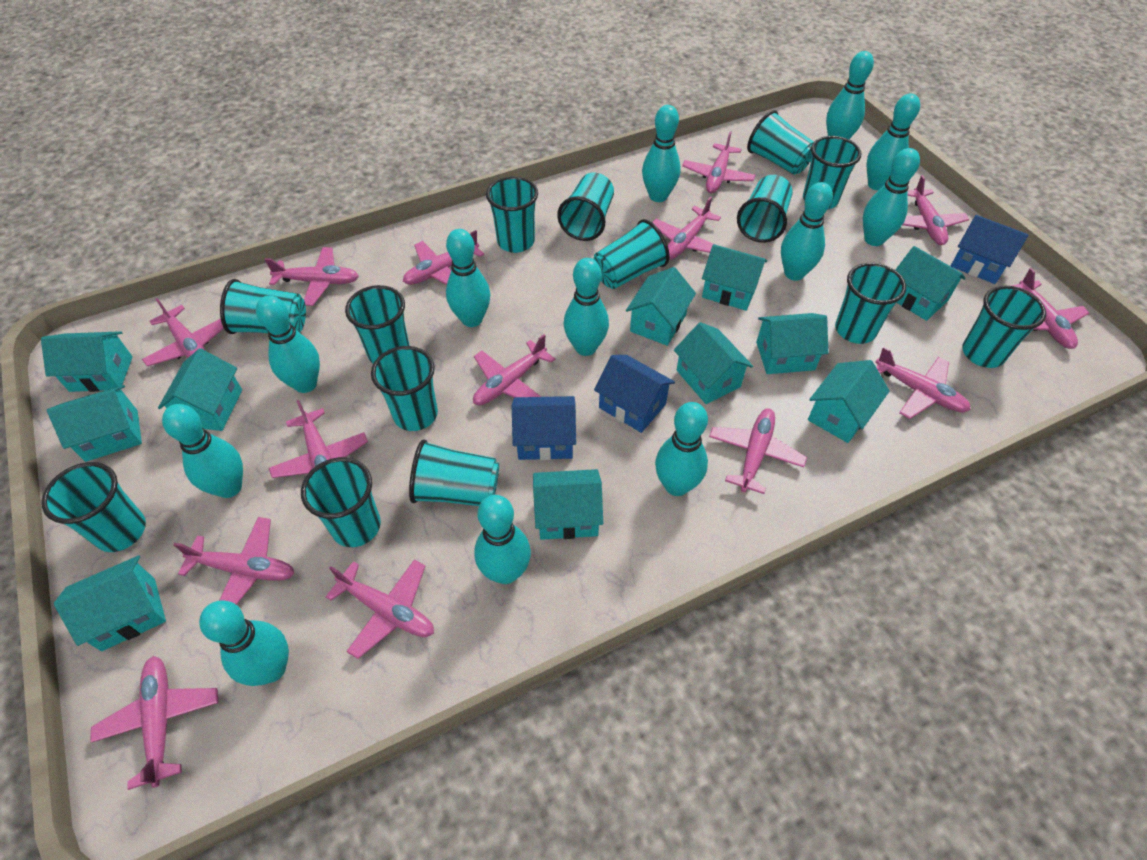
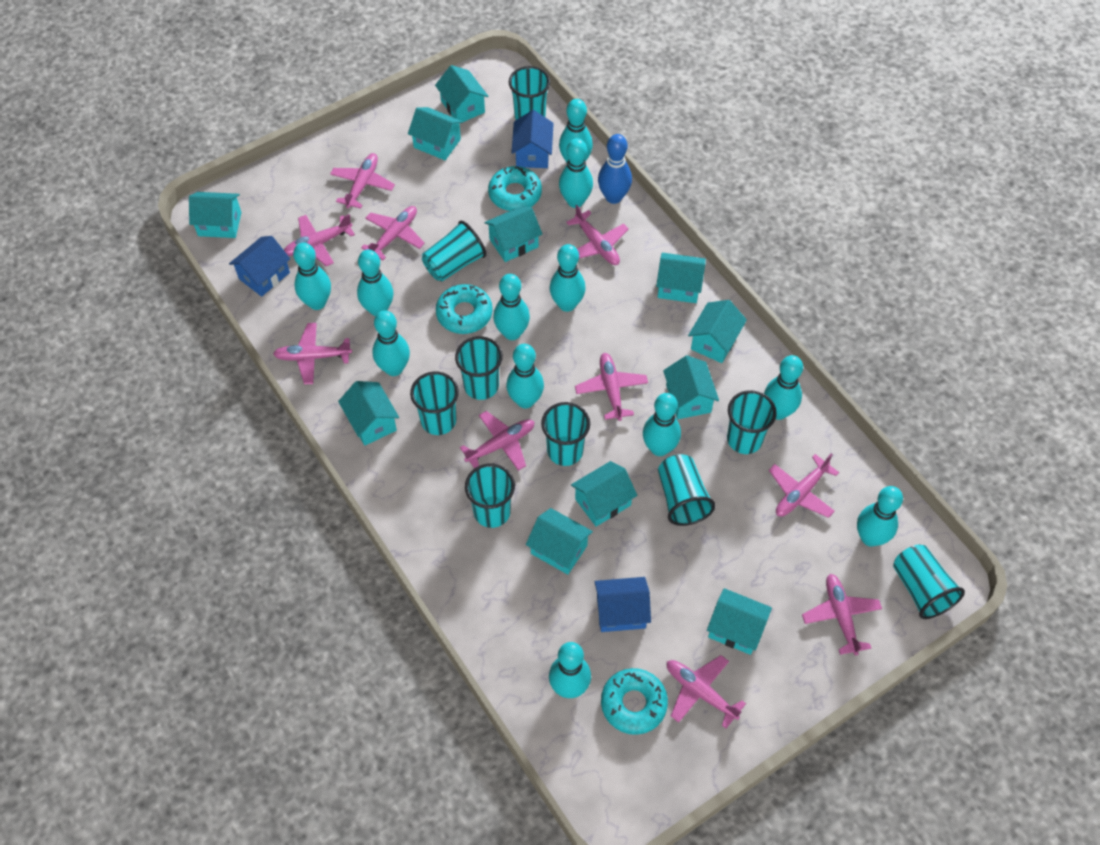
blue bowling pin: 0 -> 1
pink plane: 14 -> 10
turquoise cup: 14 -> 9
turquoise donut: 0 -> 3

